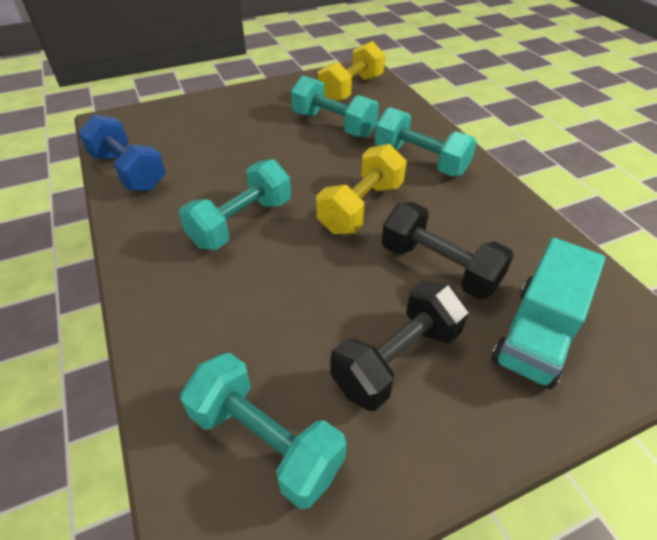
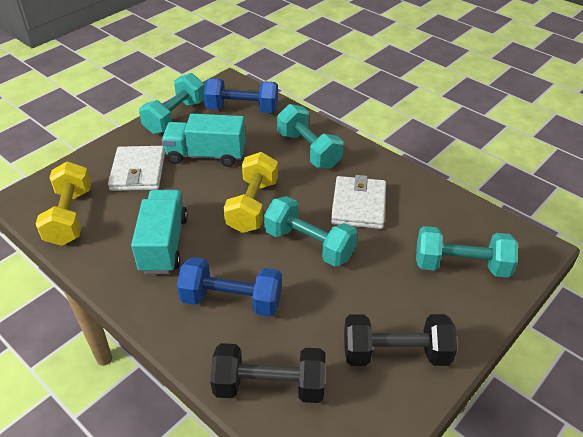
blue dumbbell: 1 -> 2
turquoise truck: 1 -> 2
white wallet: 0 -> 2

